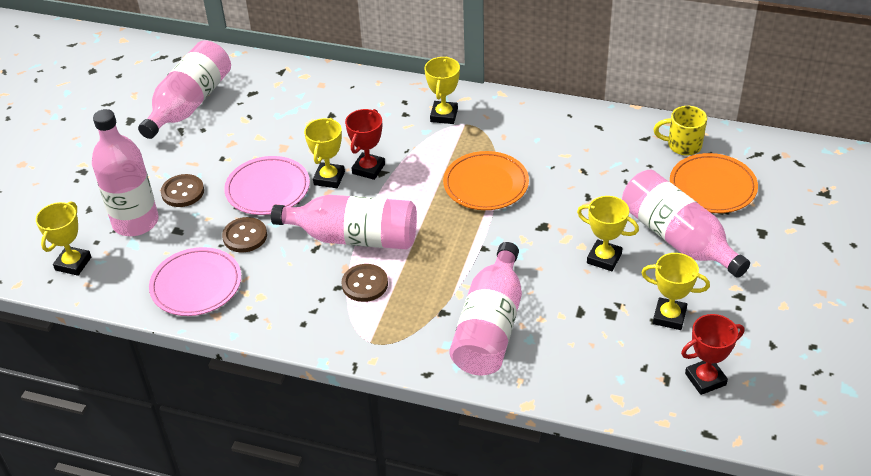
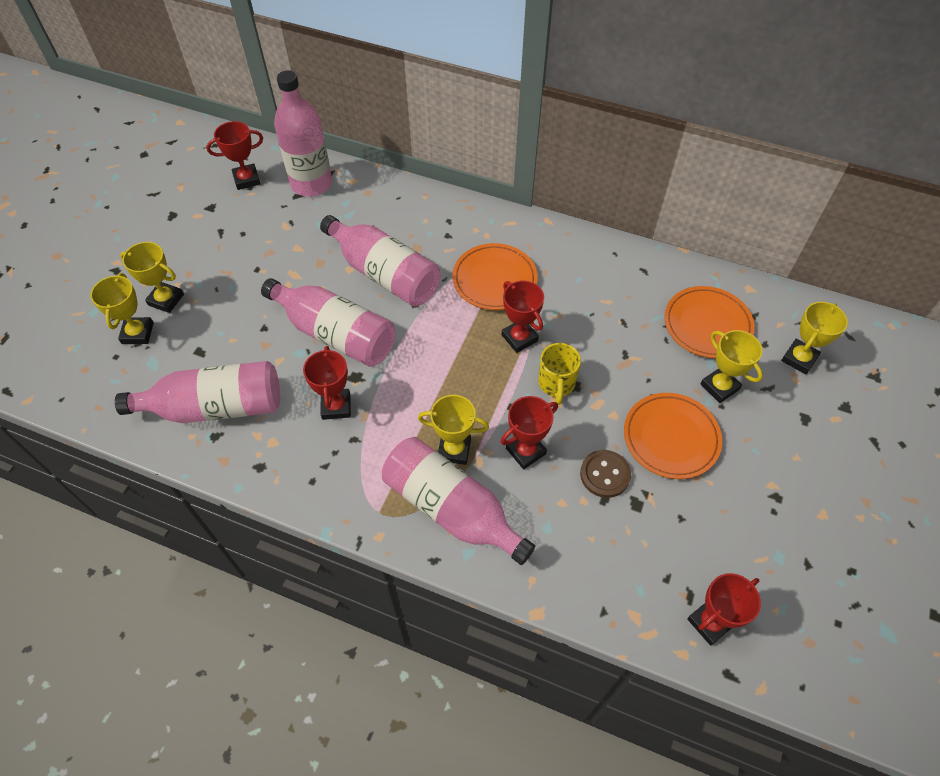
brown button: 3 -> 1
orange plate: 2 -> 3
pink plate: 2 -> 0
red trophy: 2 -> 5

